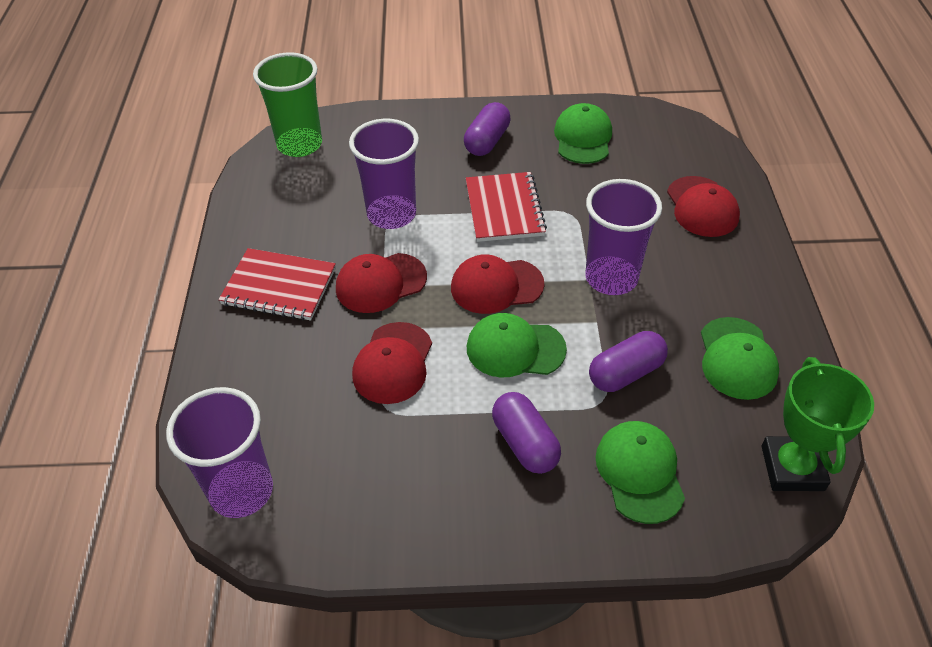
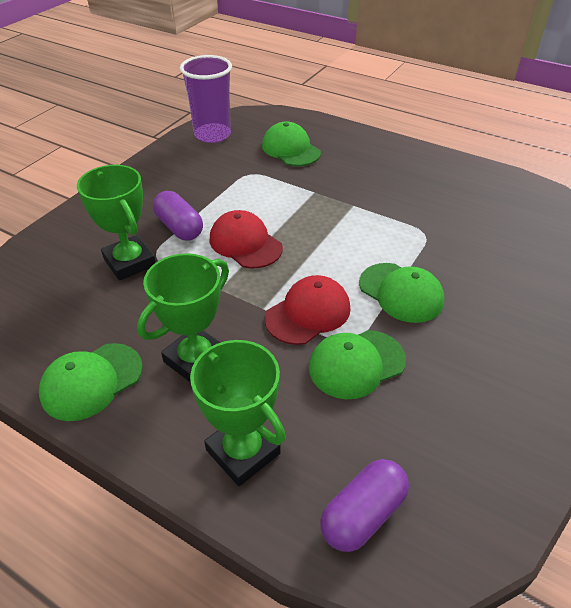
green cup: 1 -> 0
green trophy: 1 -> 3
purple capsule: 3 -> 2
purple cup: 3 -> 1
red cap: 4 -> 2
red notebook: 2 -> 0

